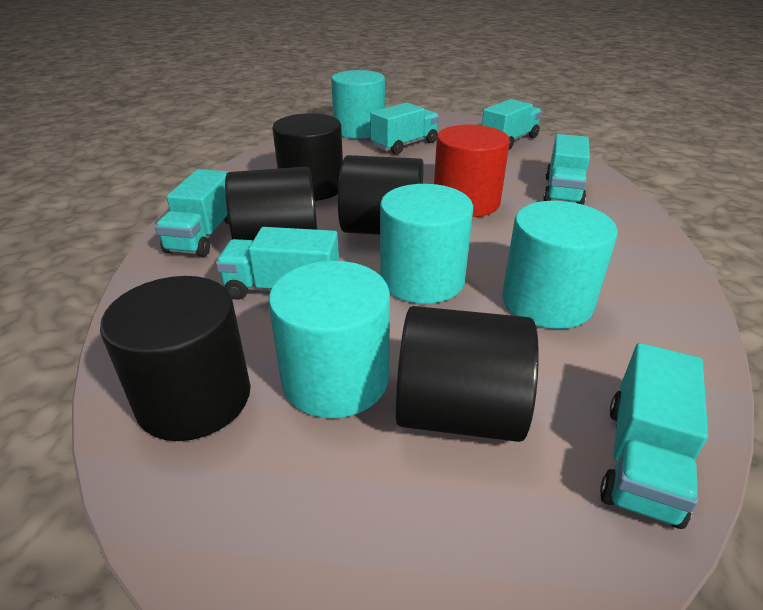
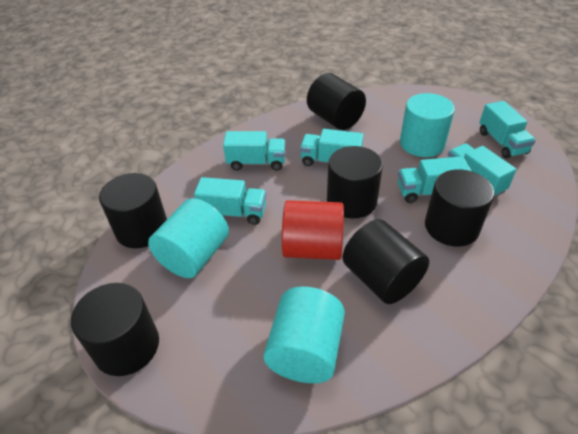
black cylinder: 5 -> 6
turquoise cylinder: 4 -> 3

